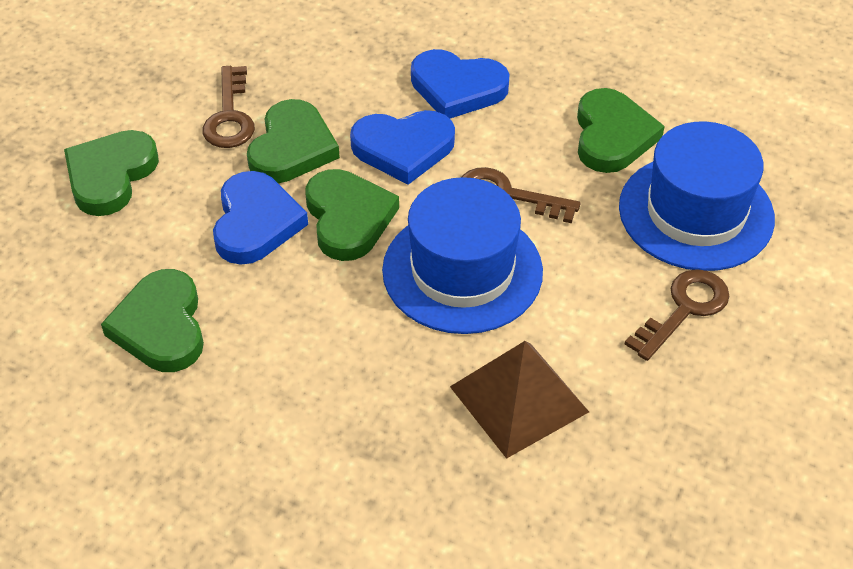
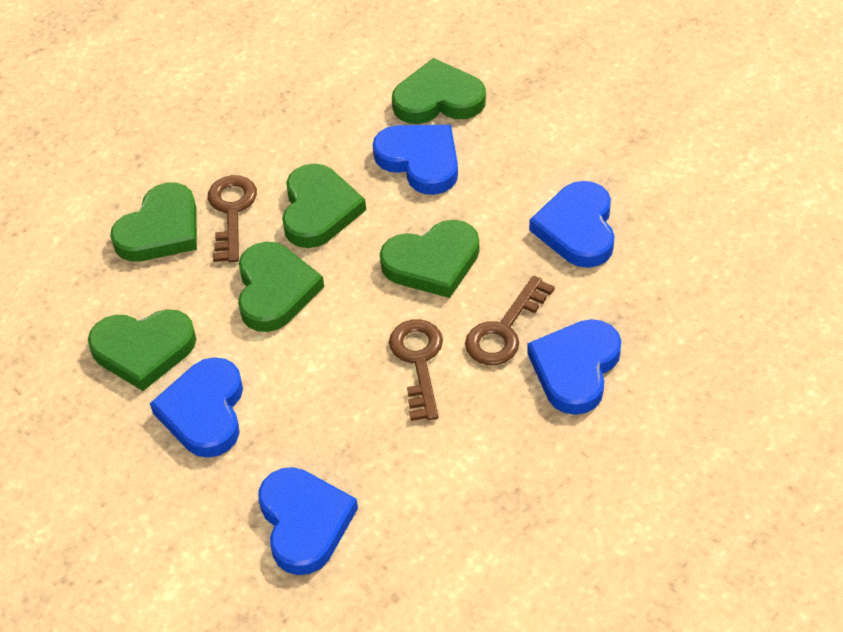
blue hat: 2 -> 0
blue heart: 3 -> 5
brown pyramid: 1 -> 0
green heart: 5 -> 6

